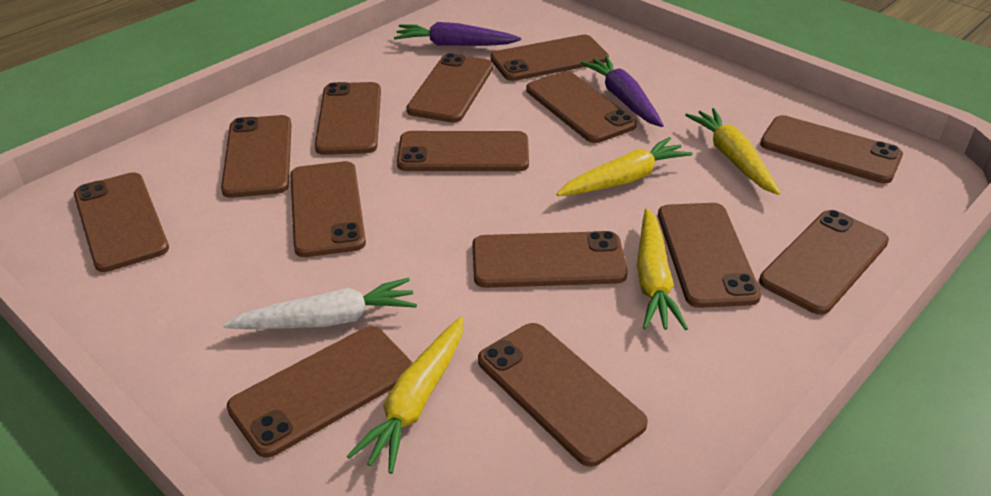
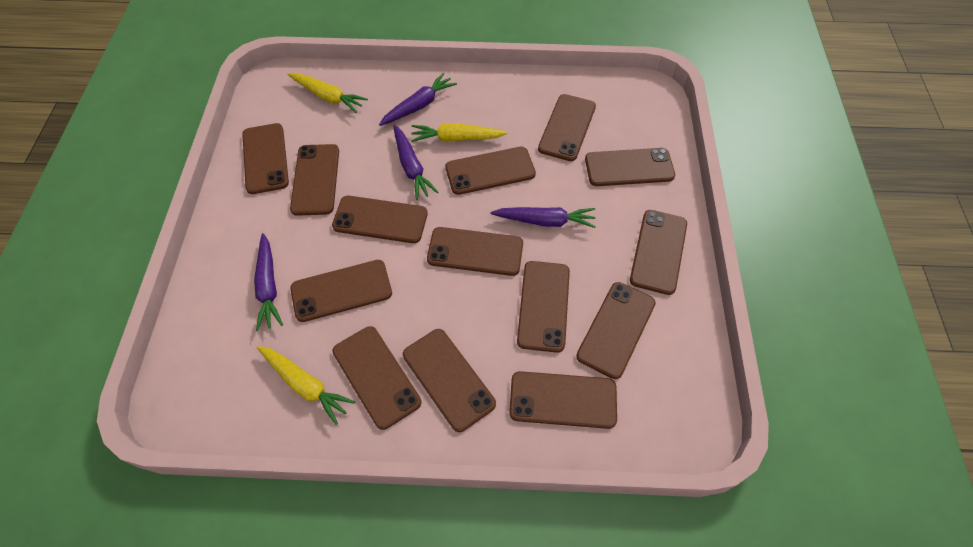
purple carrot: 2 -> 4
white carrot: 1 -> 0
yellow carrot: 4 -> 3

